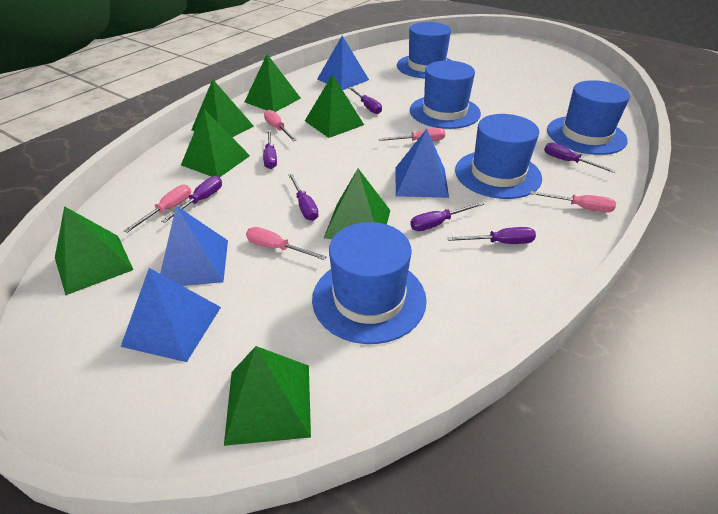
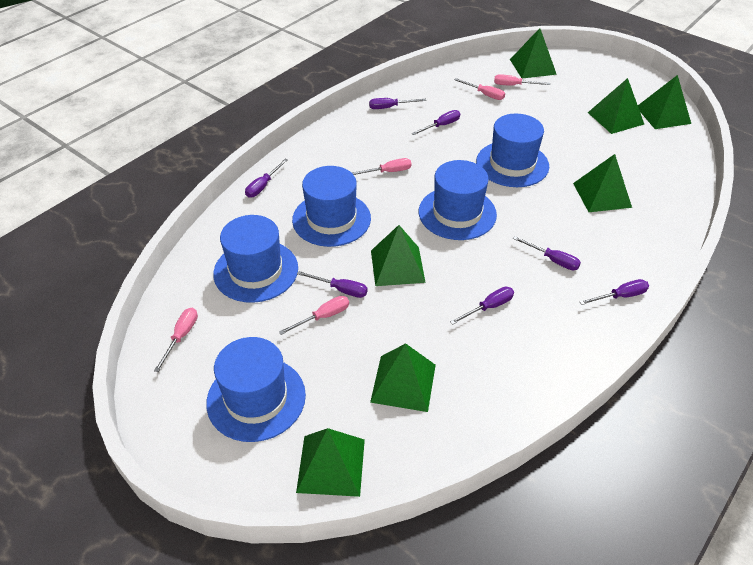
blue pyramid: 4 -> 0

